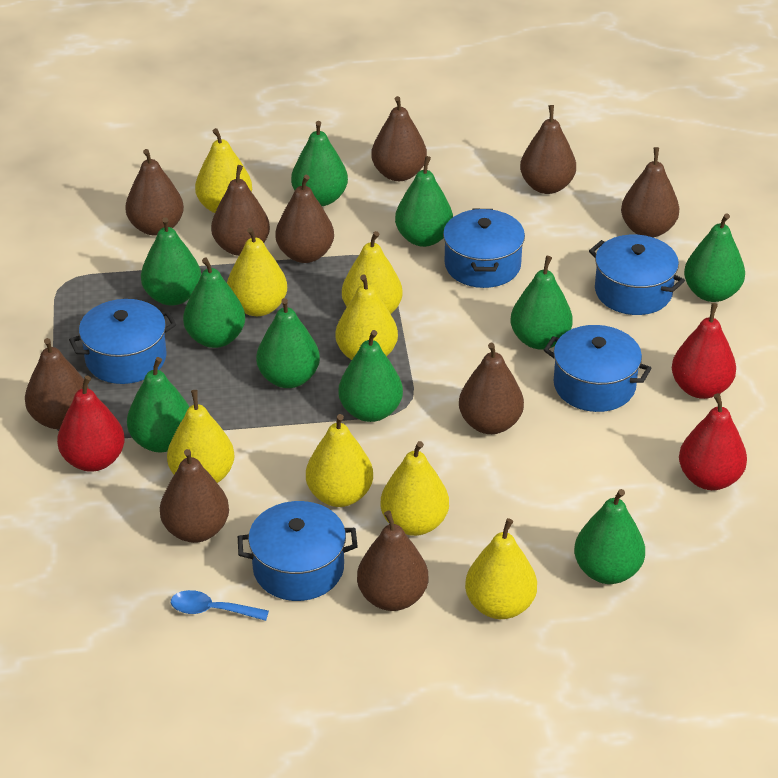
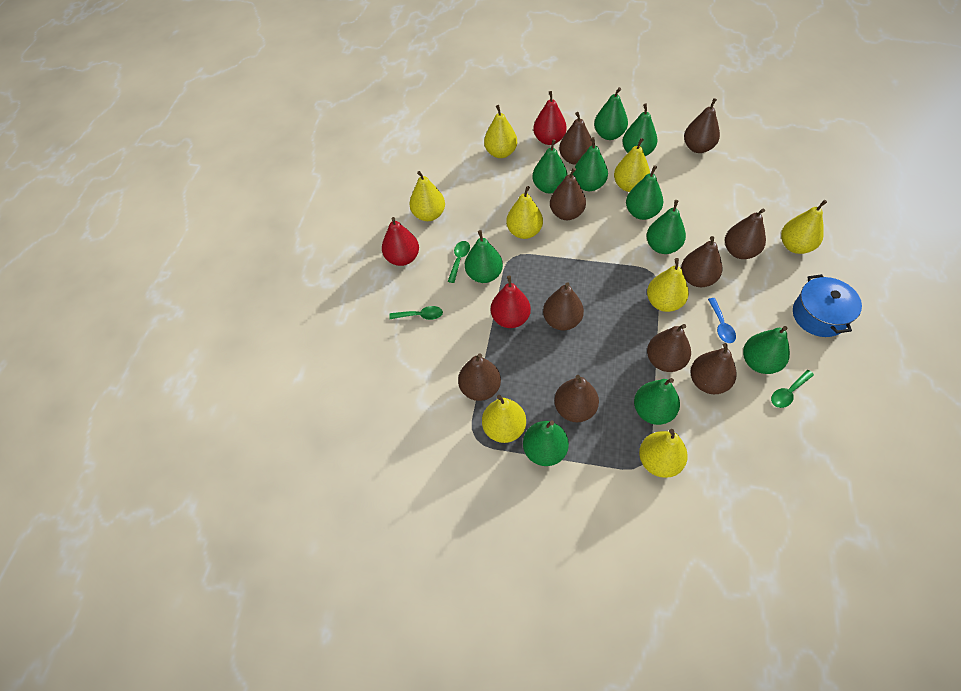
blue pot: 5 -> 1
green spoon: 0 -> 3

